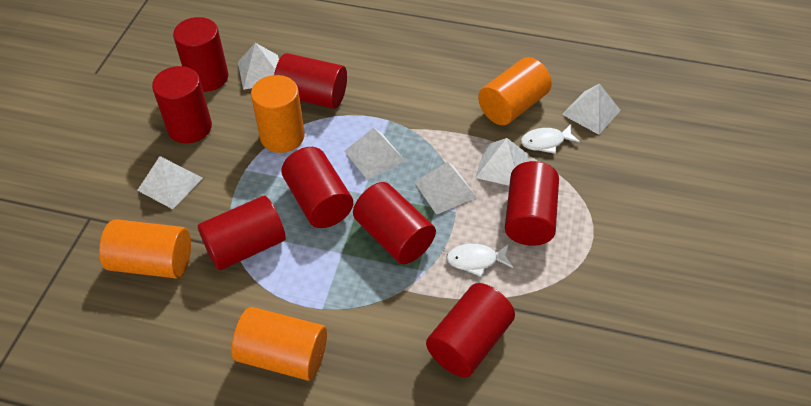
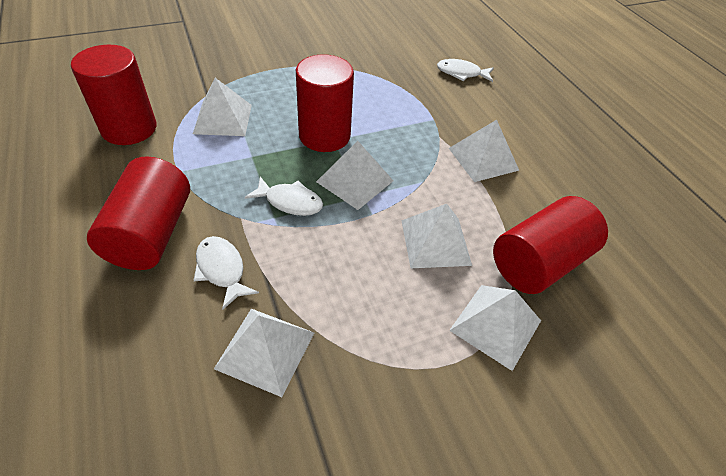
orange cylinder: 4 -> 0
red cylinder: 8 -> 4
white fish: 2 -> 3

